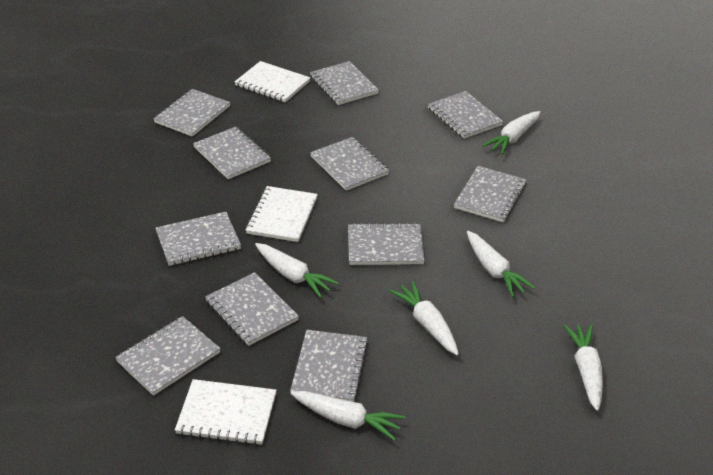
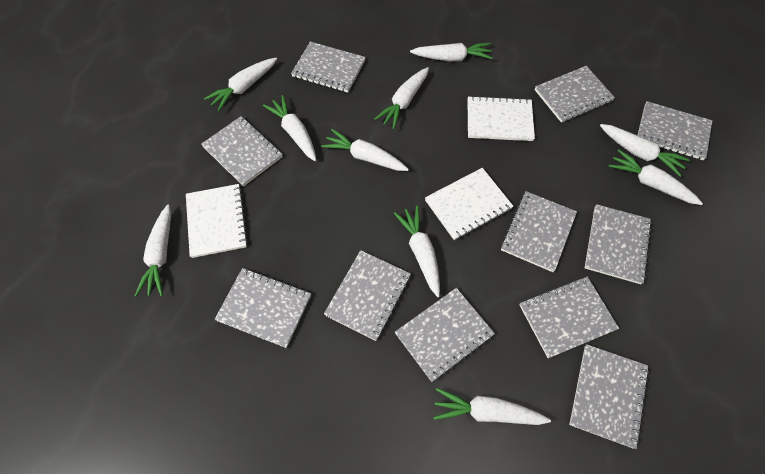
white carrot: 6 -> 10

